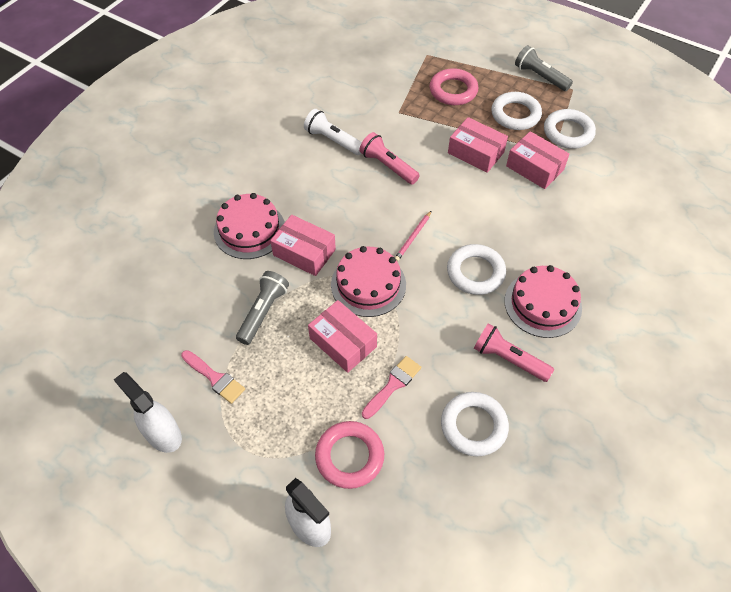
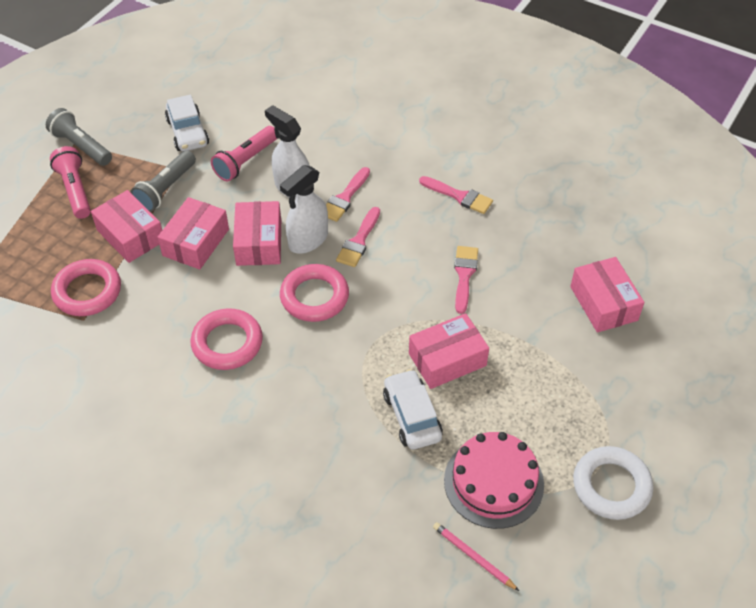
pink box: 4 -> 5
pink brush: 2 -> 4
pink cake: 3 -> 1
pink ring: 2 -> 3
white car: 0 -> 2
white flashlight: 1 -> 0
white ring: 4 -> 1

